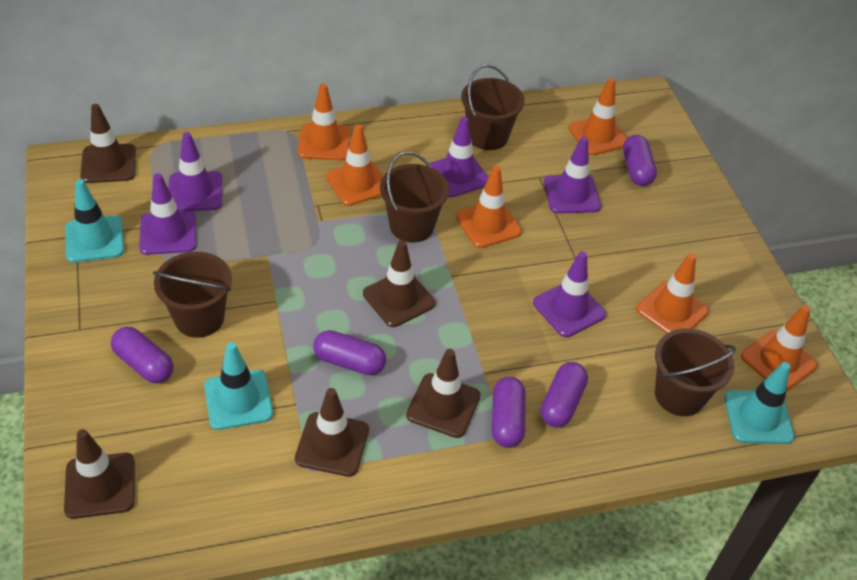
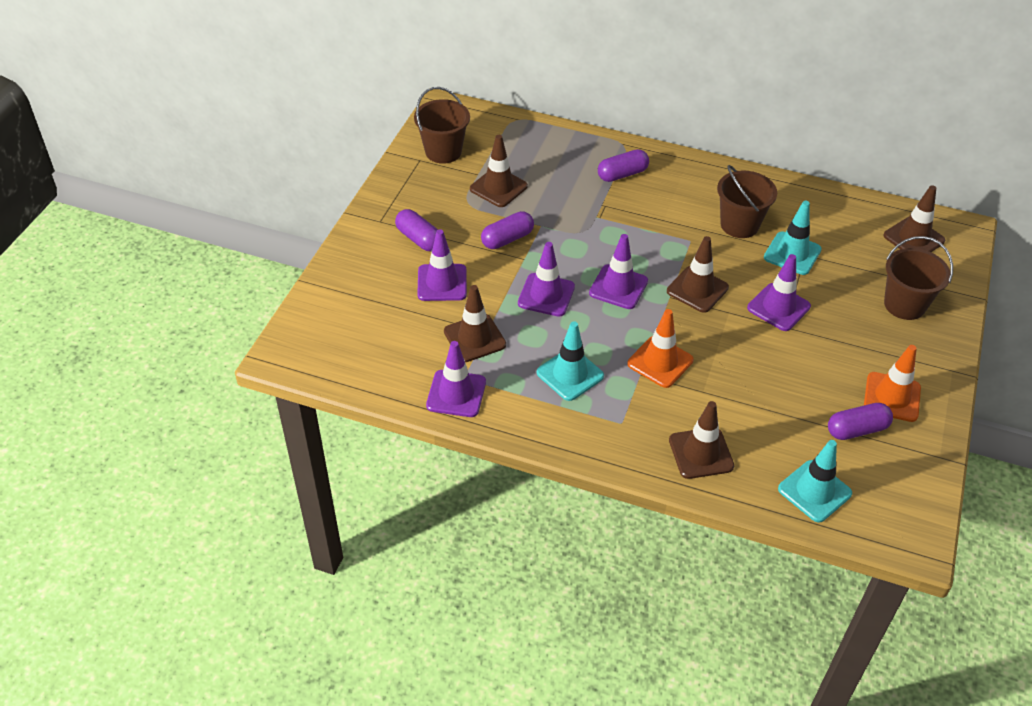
brown bucket: 4 -> 3
orange traffic cone: 6 -> 2
purple capsule: 5 -> 4

